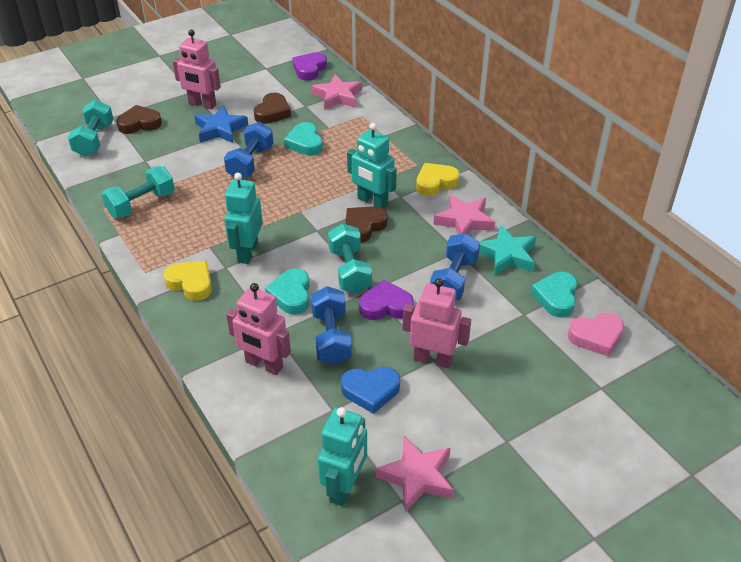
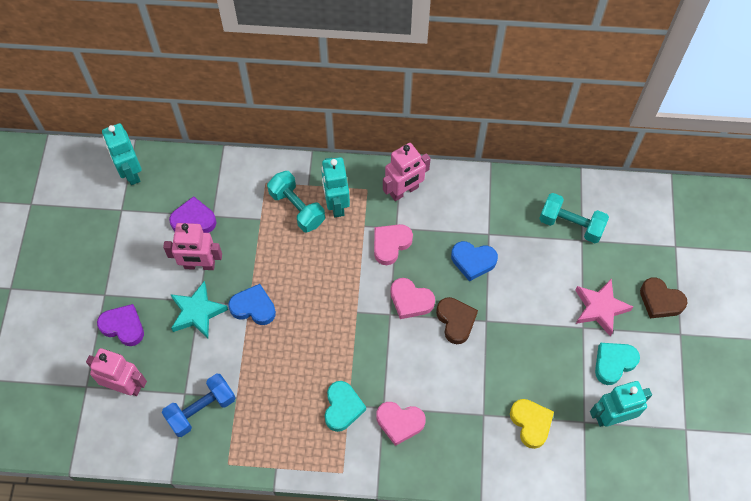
blue dumbbell: 3 -> 1
blue heart: 1 -> 2
blue star: 1 -> 0
brown heart: 3 -> 2
pink heart: 1 -> 3
pink star: 3 -> 1
turquoise dumbbell: 3 -> 2
turquoise heart: 3 -> 2
yellow heart: 2 -> 1

